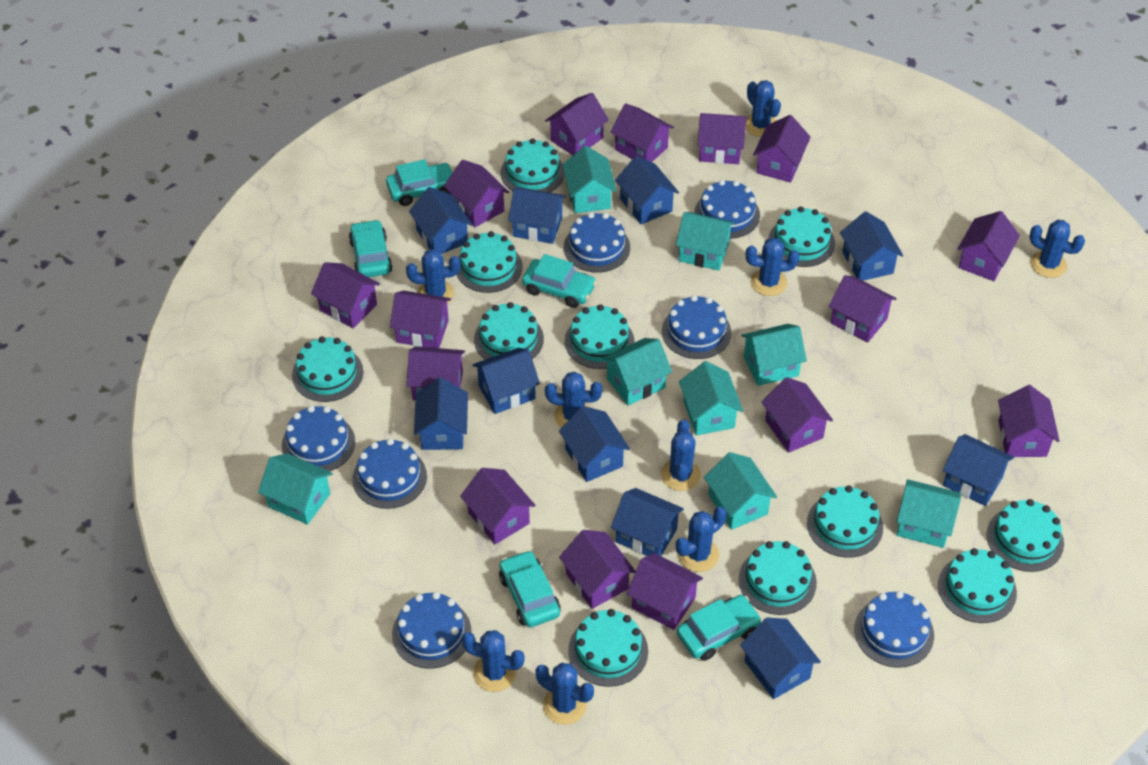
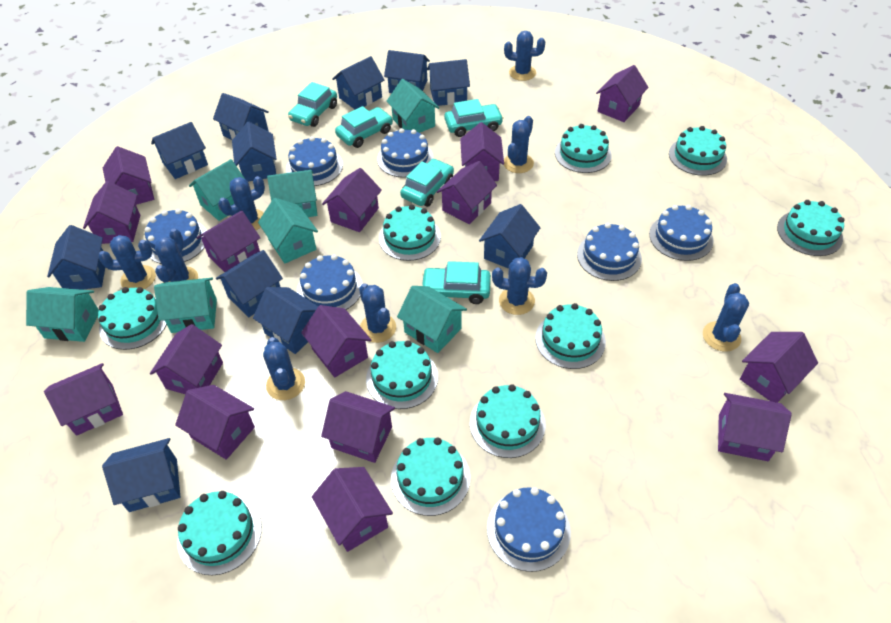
blue house: 10 -> 11
turquoise cake: 11 -> 10
turquoise house: 8 -> 7

